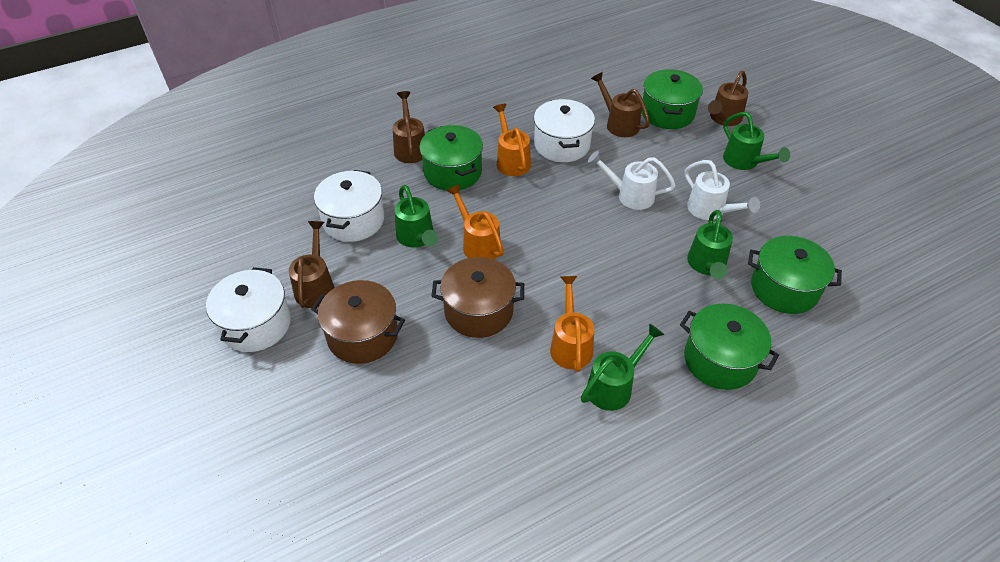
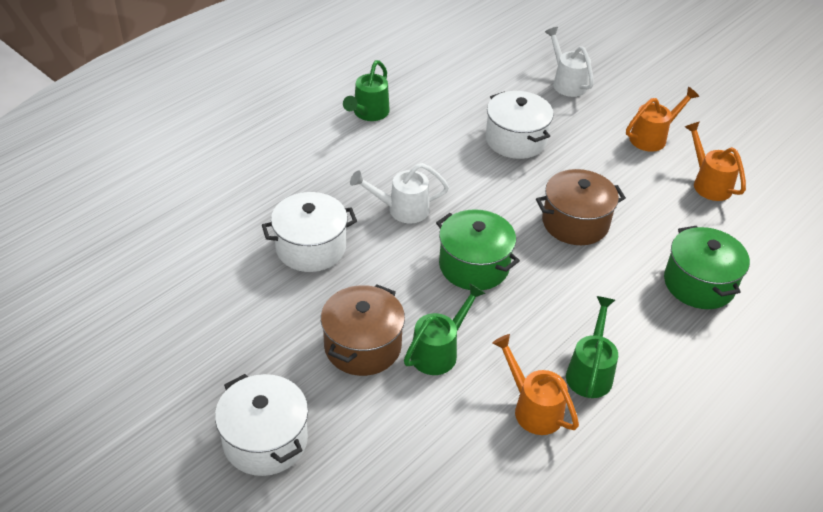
brown watering can: 4 -> 0
green pot: 4 -> 2
green watering can: 4 -> 3

